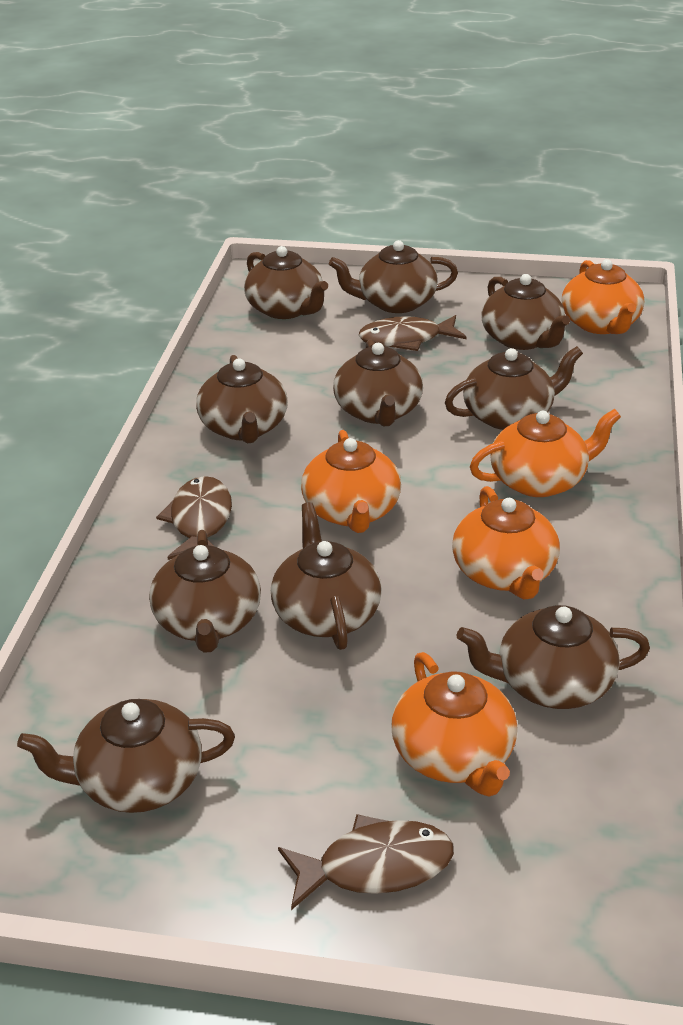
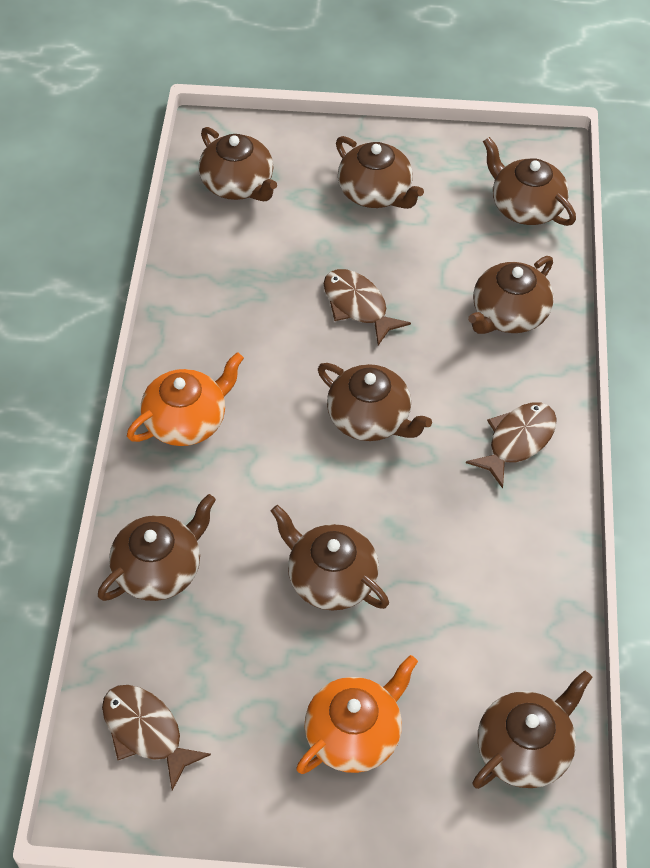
brown teapot: 10 -> 8
orange teapot: 5 -> 2

